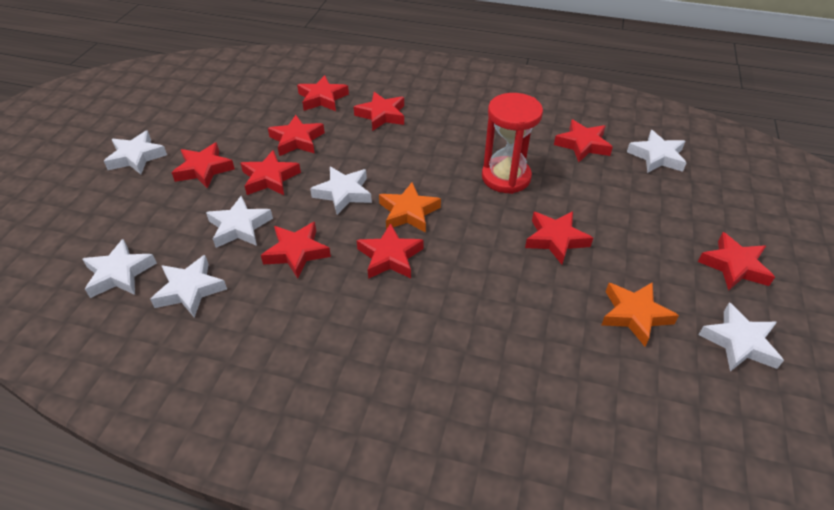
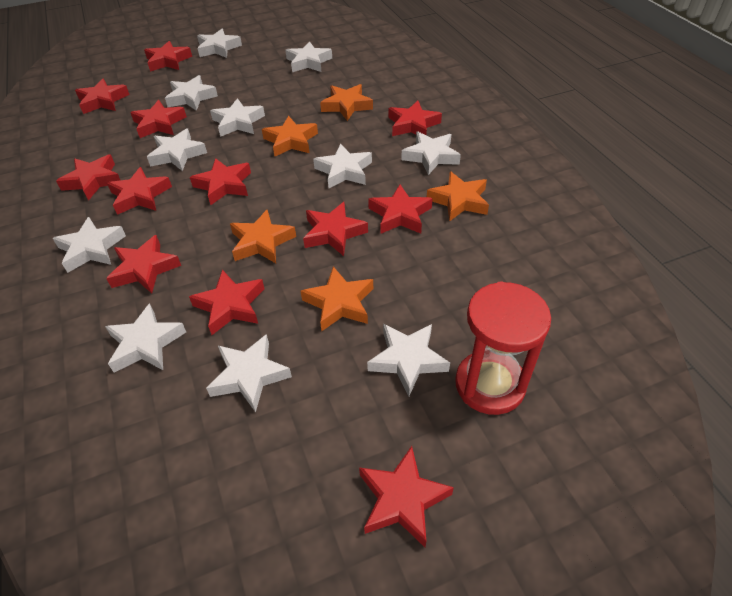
orange star: 2 -> 5
red star: 10 -> 12
white star: 7 -> 11

